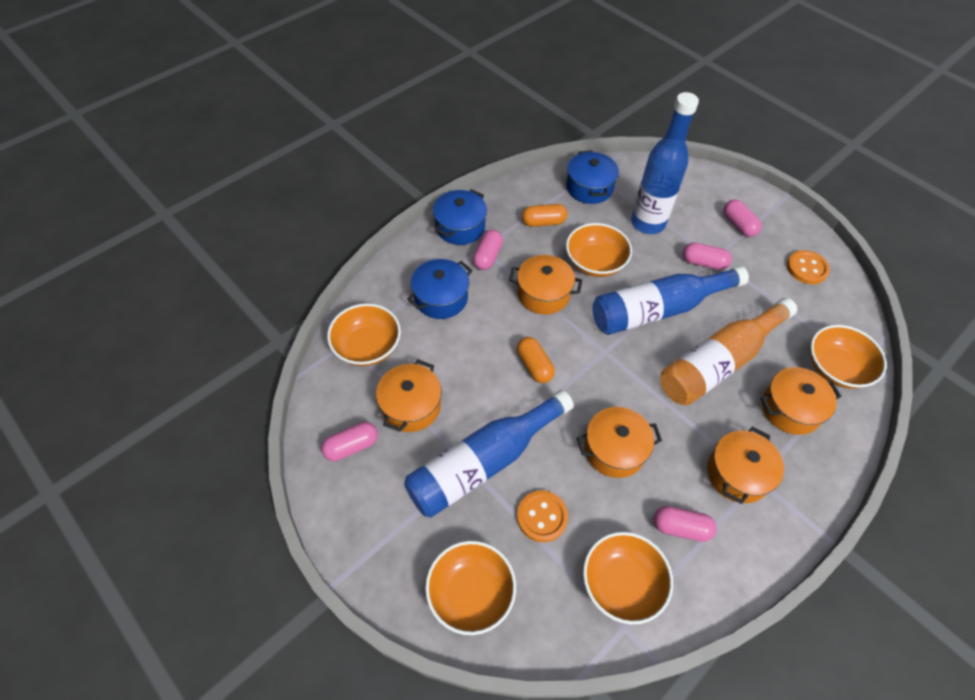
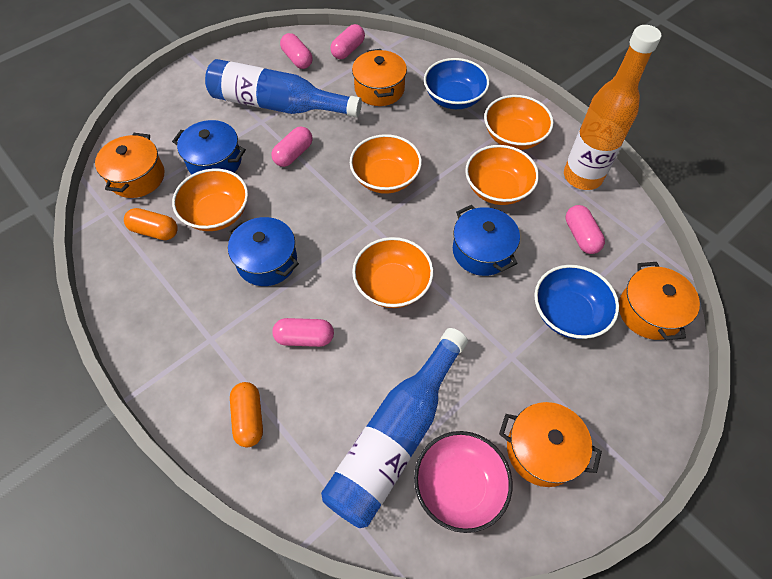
blue bottle: 3 -> 2
blue bowl: 0 -> 2
orange button: 2 -> 0
orange pot: 5 -> 4
pink bowl: 0 -> 1

